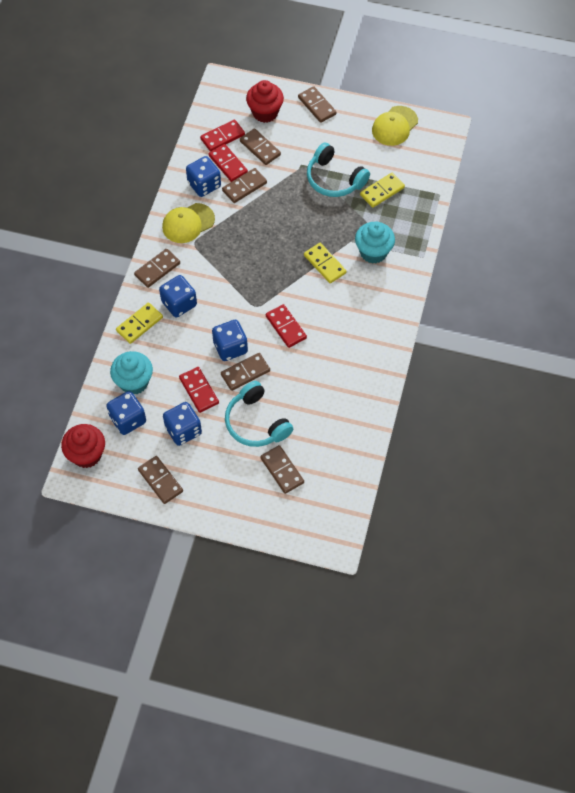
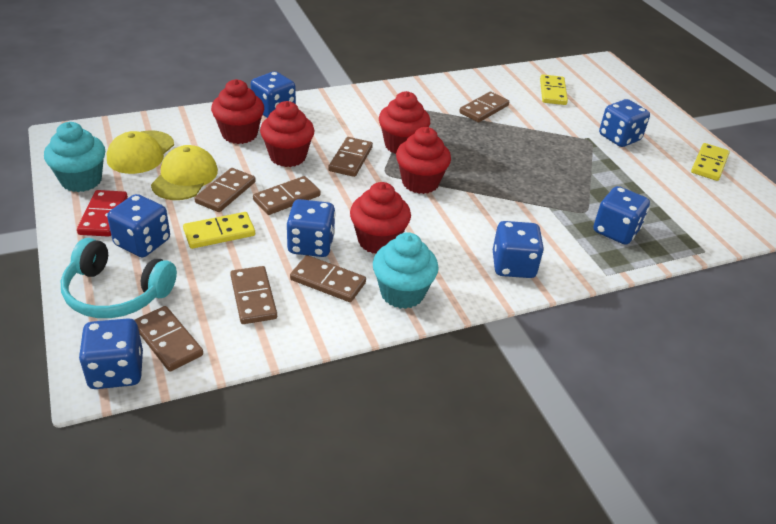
blue dice: 5 -> 7
red cupcake: 2 -> 5
red domino: 4 -> 1
turquoise headphones: 2 -> 1

